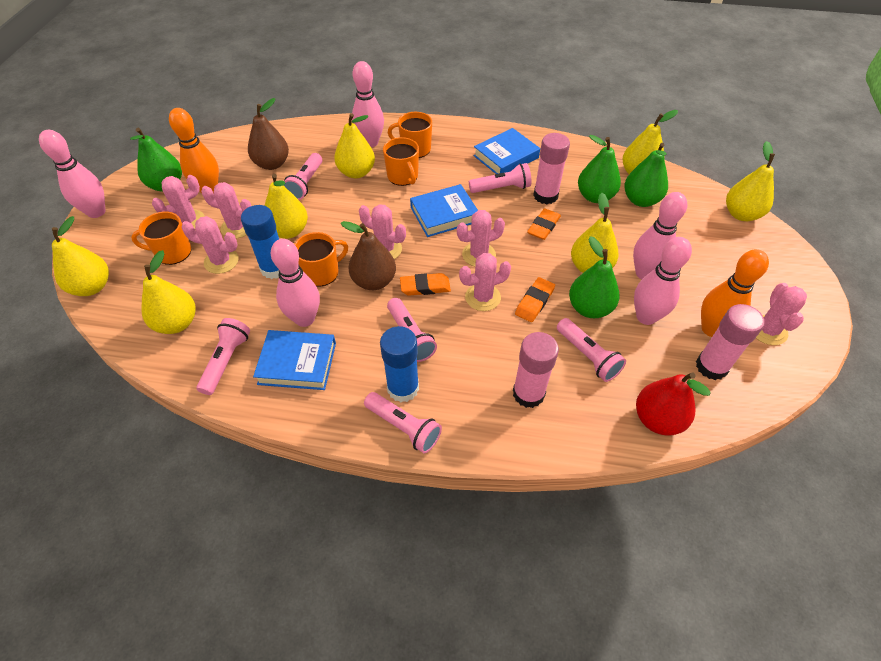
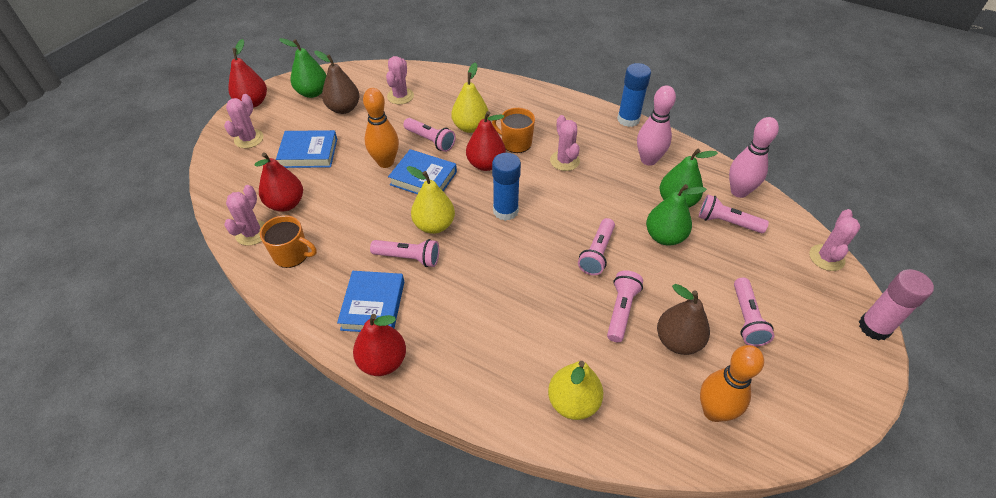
green pear: 4 -> 3
orange eraser: 3 -> 0
orange mug: 4 -> 2
pink bowling pin: 5 -> 2
pink cactus: 7 -> 5
pink glue stick: 3 -> 1
red pear: 1 -> 4
yellow pear: 7 -> 3

